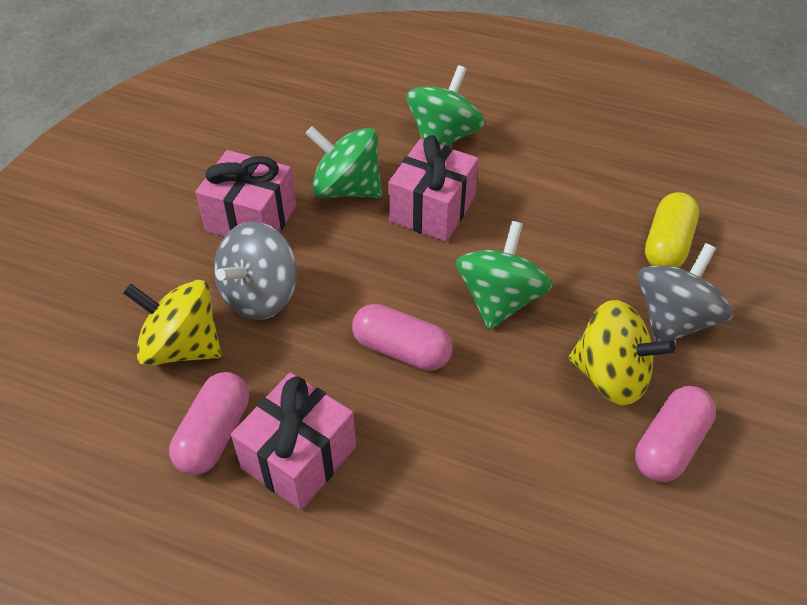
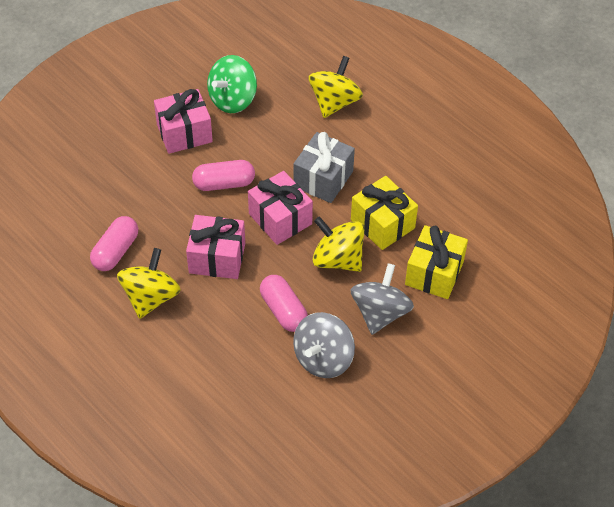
green spinning top: 3 -> 1
grey gift: 0 -> 1
yellow capsule: 1 -> 0
yellow gift: 0 -> 2
yellow spinning top: 2 -> 3

